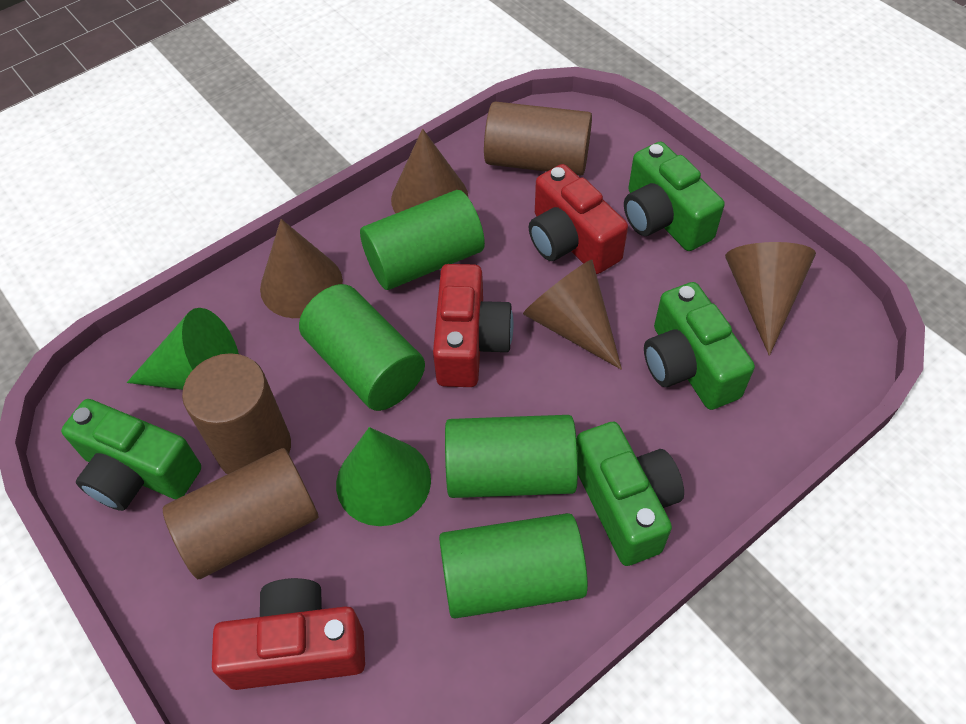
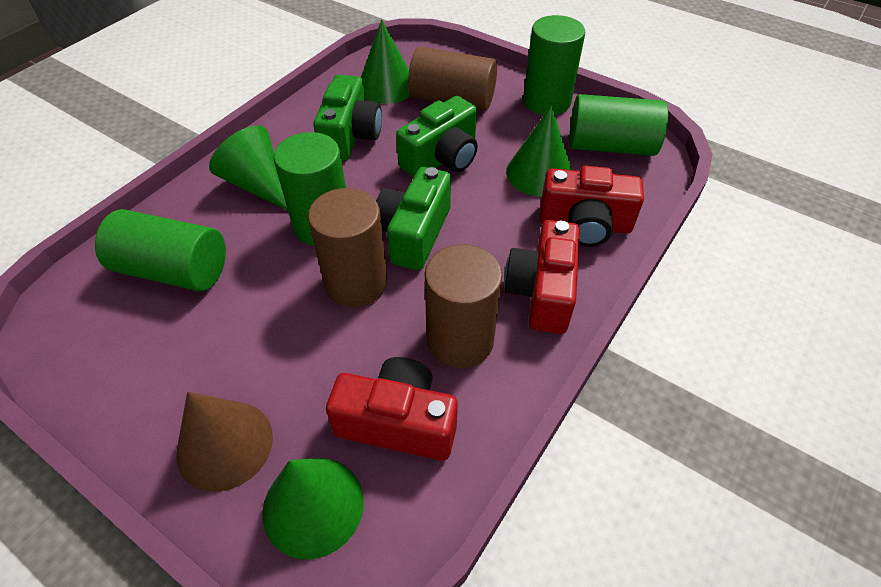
brown cone: 4 -> 1
green camera: 4 -> 3
green cone: 2 -> 4

